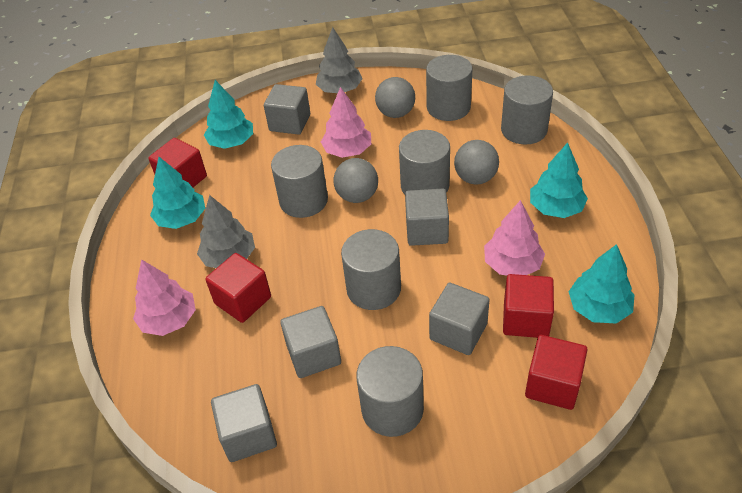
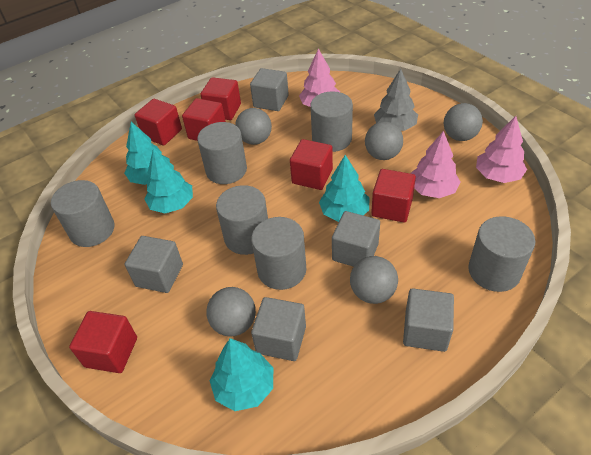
grey ball: 3 -> 5
grey tree: 2 -> 1
red cube: 4 -> 6

